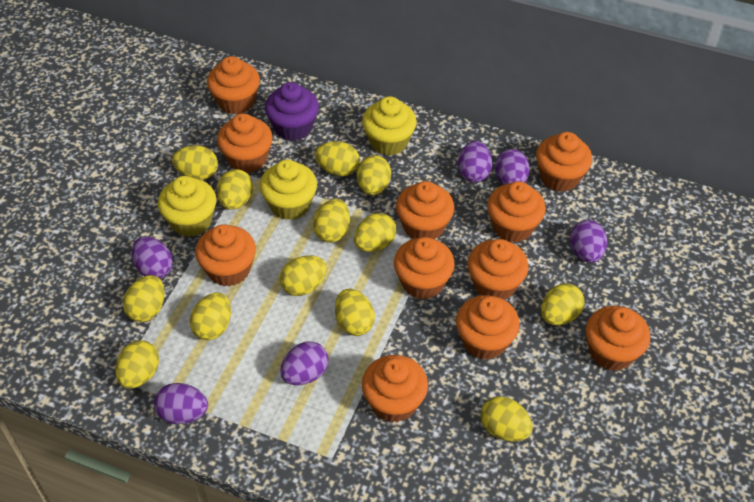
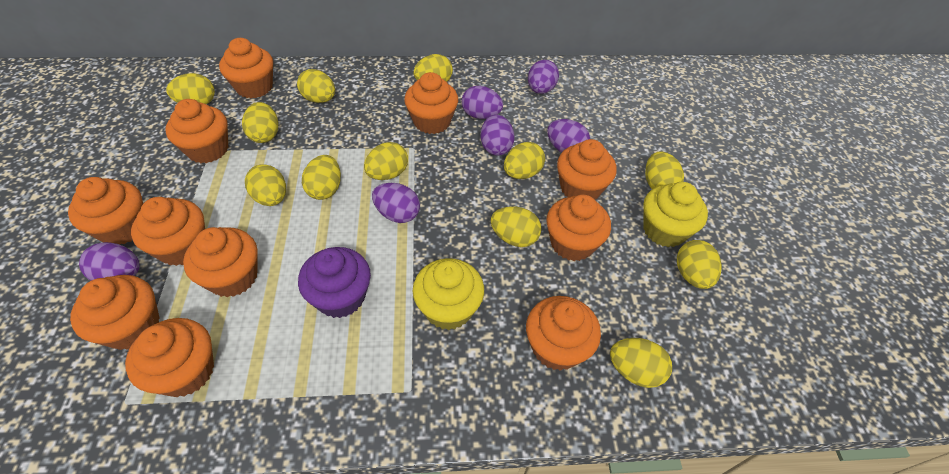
yellow cupcake: 3 -> 2
yellow egg: 13 -> 12

